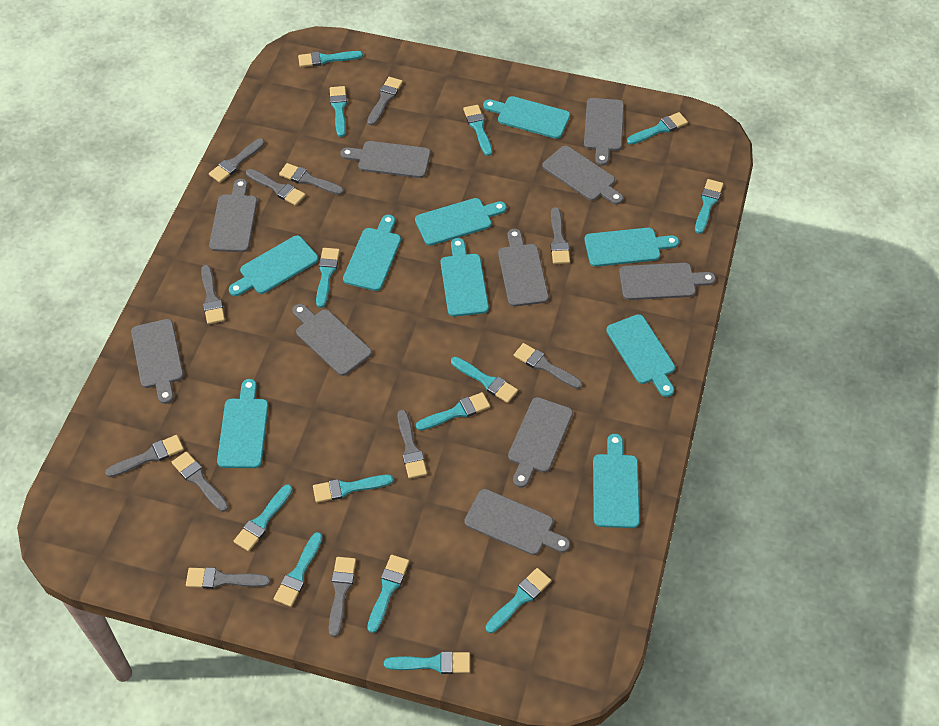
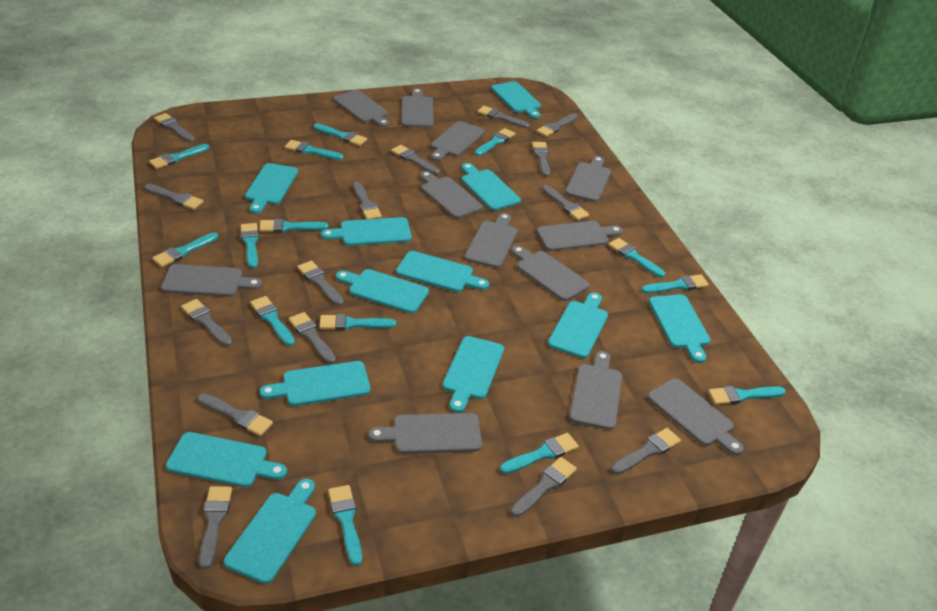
grey brush: 12 -> 15
grey cutting board: 10 -> 12
turquoise cutting board: 9 -> 12

